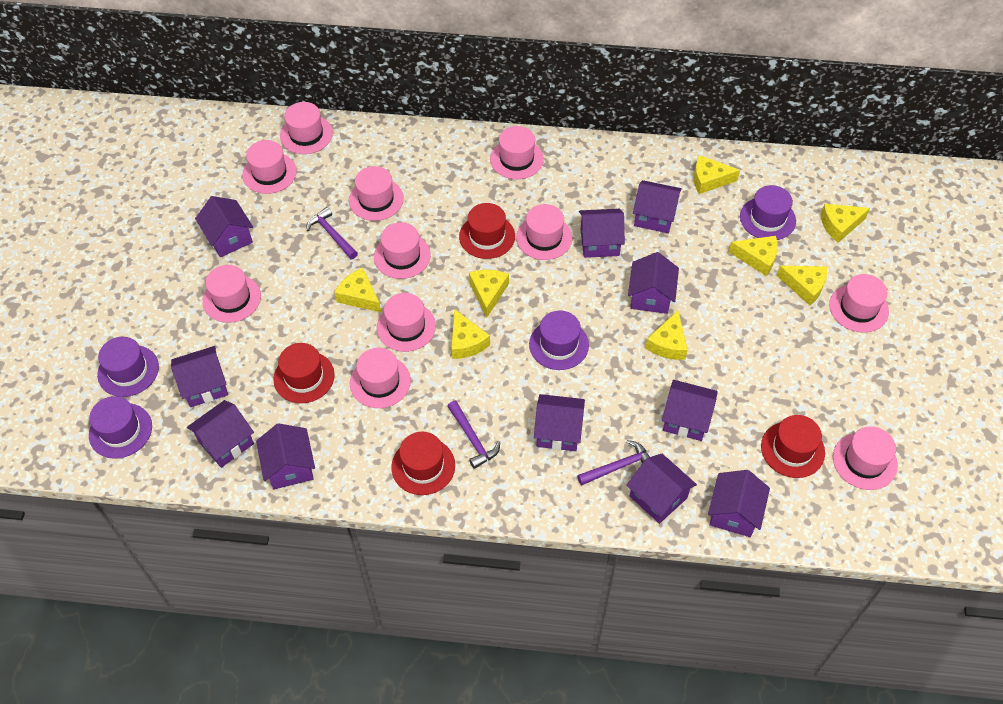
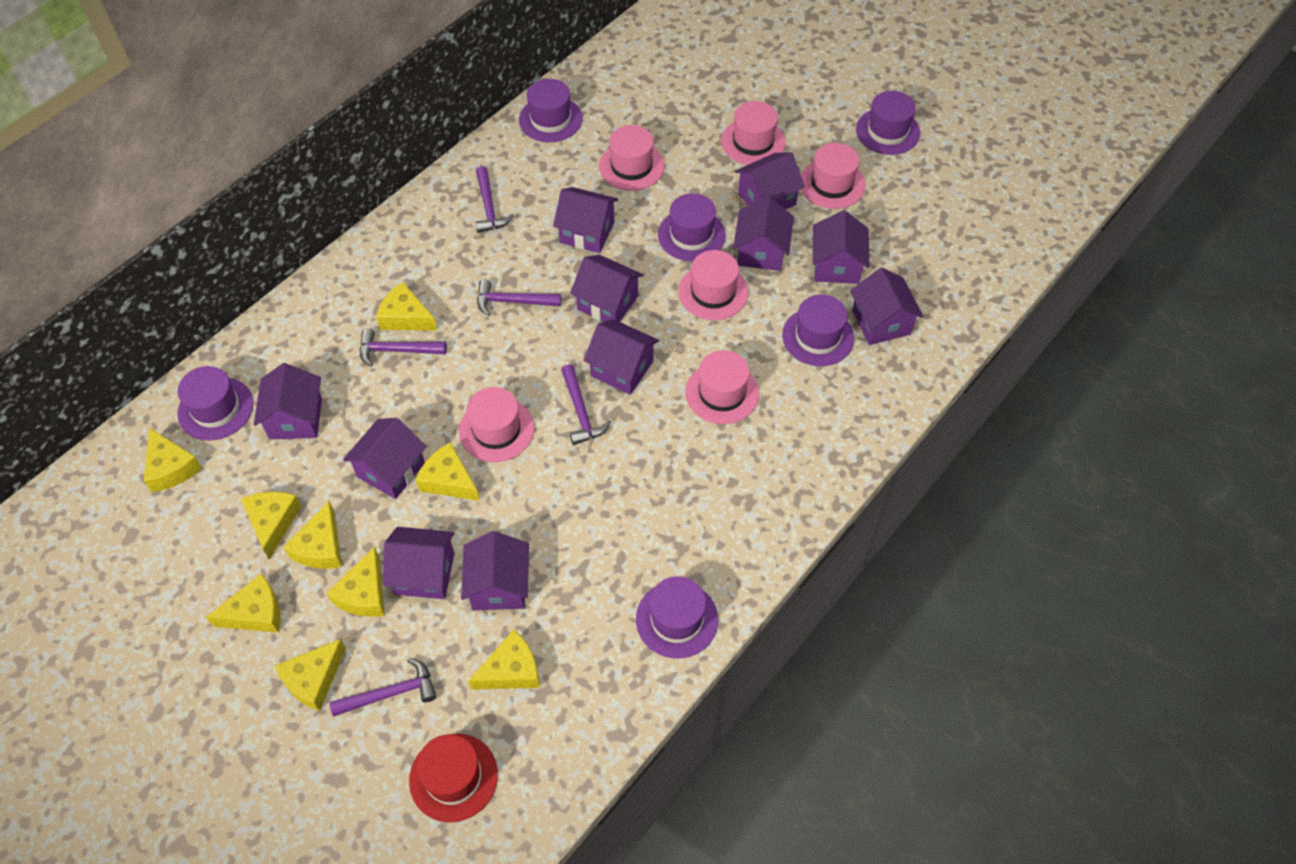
pink hat: 11 -> 6
purple hammer: 3 -> 5
purple hat: 4 -> 6
red hat: 4 -> 1
yellow cheese: 8 -> 9

